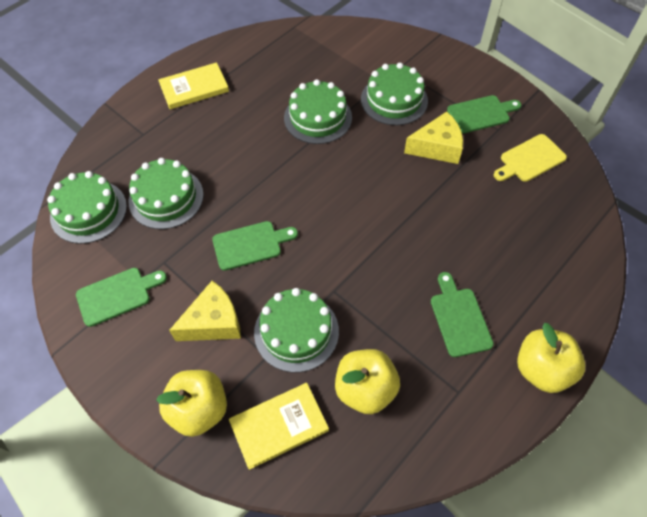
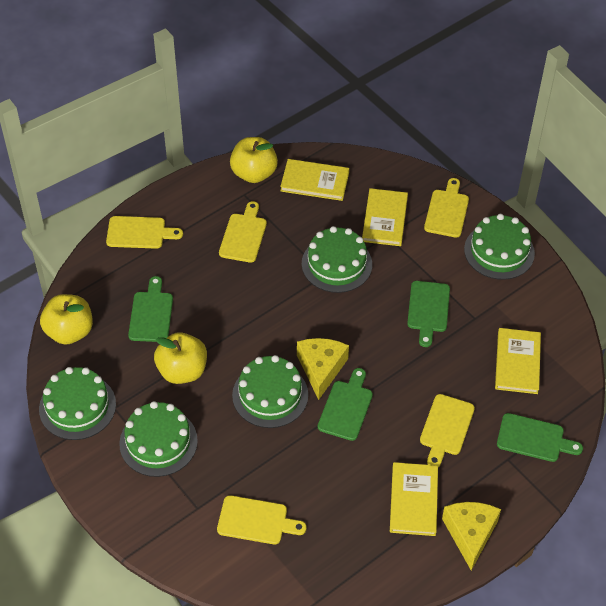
yellow book: 2 -> 4
yellow cutting board: 1 -> 5

